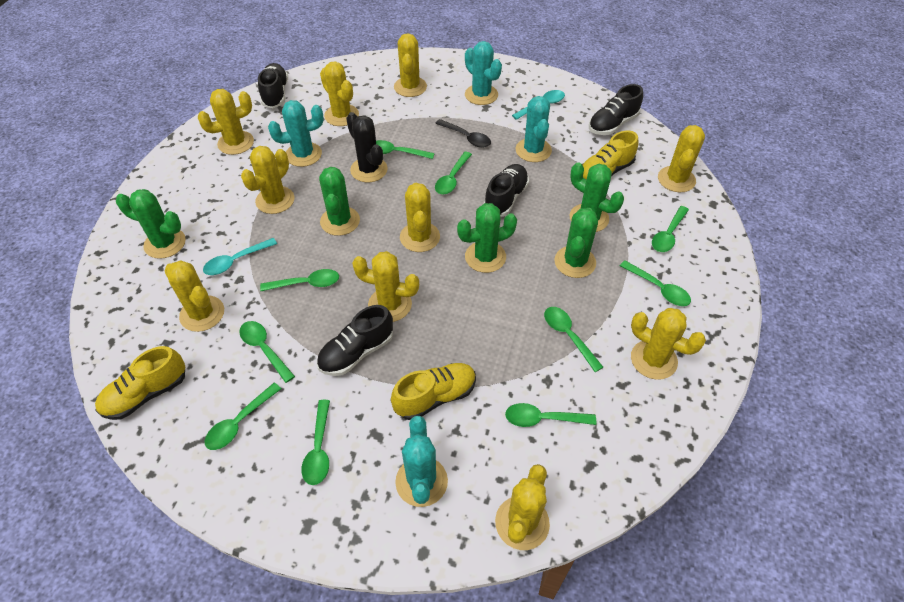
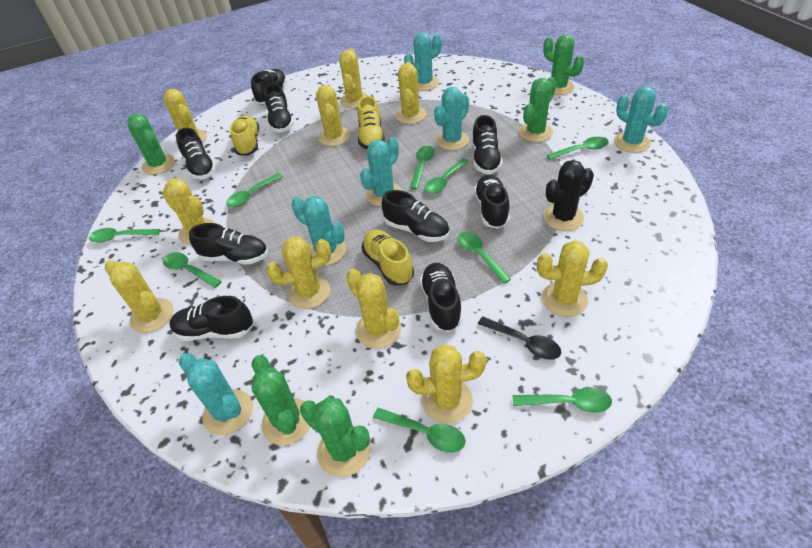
black shoe: 4 -> 9
green spoon: 10 -> 9
turquoise cactus: 4 -> 6
turquoise spoon: 2 -> 0

